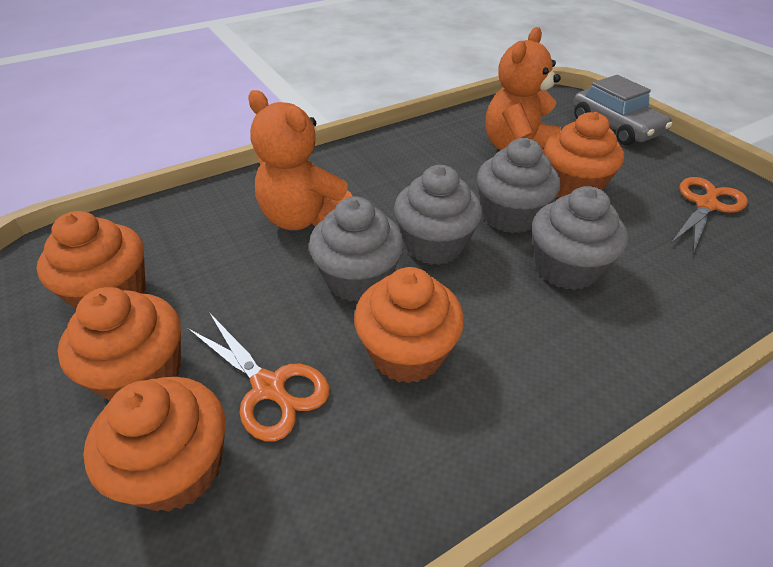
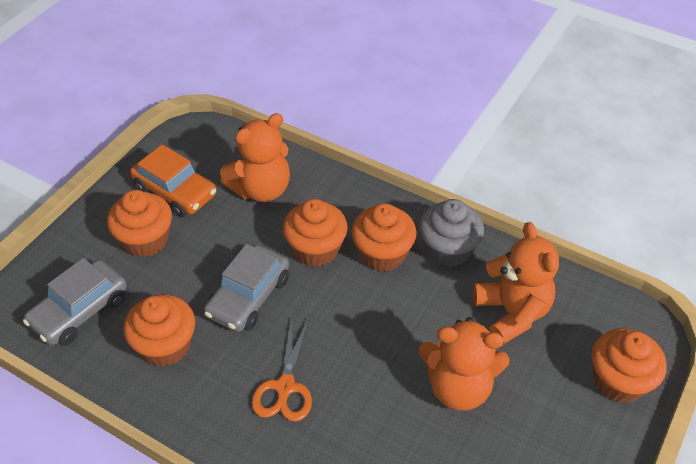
grey car: 1 -> 2
grey cupcake: 4 -> 1
orange car: 0 -> 1
orange scissors: 2 -> 1
orange teddy bear: 2 -> 3

